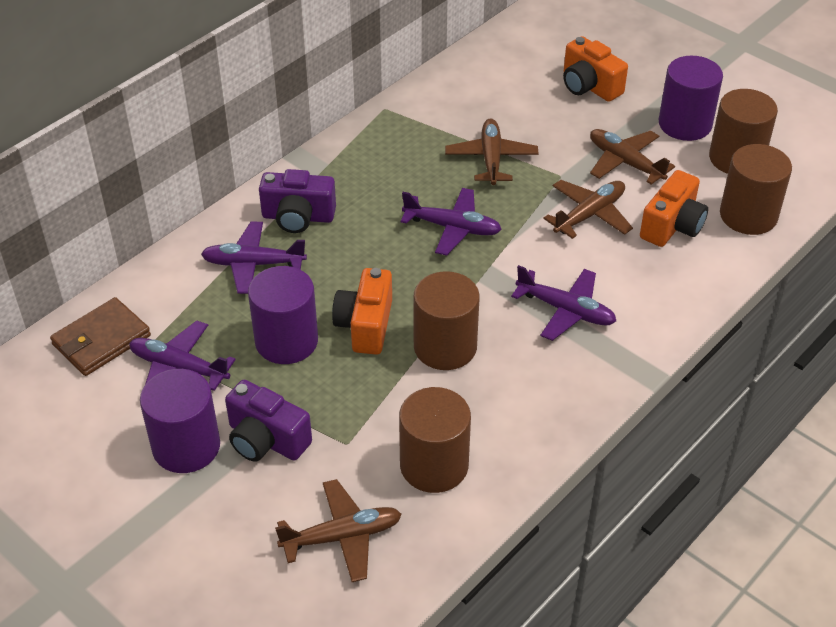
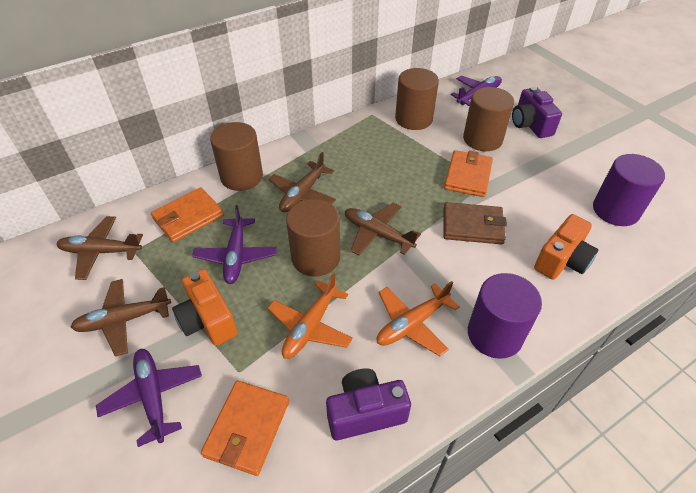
orange camera: 3 -> 2
orange plane: 0 -> 2
orange wallet: 0 -> 3
purple cylinder: 3 -> 2
purple plane: 4 -> 3

